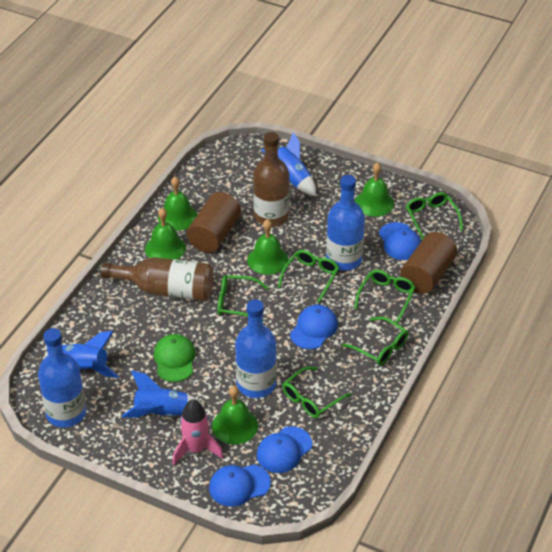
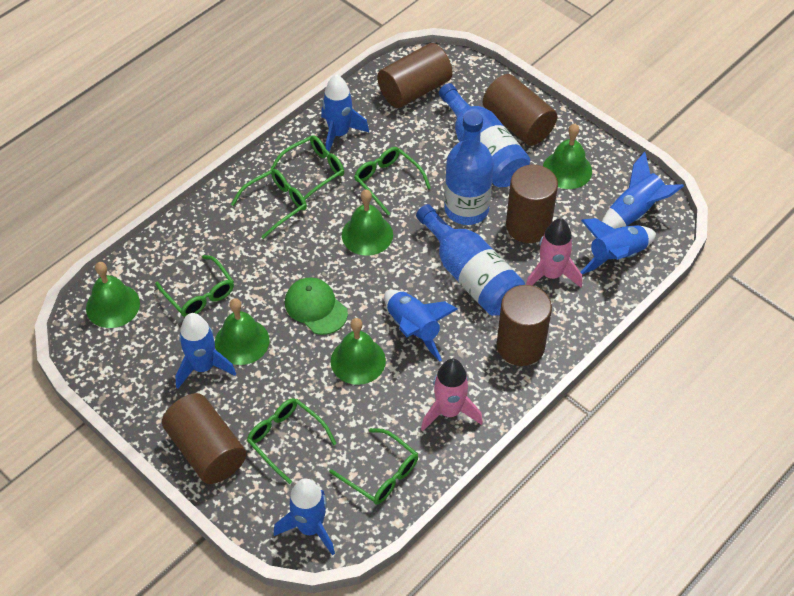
blue cap: 4 -> 0
blue rocket: 3 -> 6
brown bottle: 2 -> 0
brown cylinder: 2 -> 5
pink rocket: 1 -> 2

